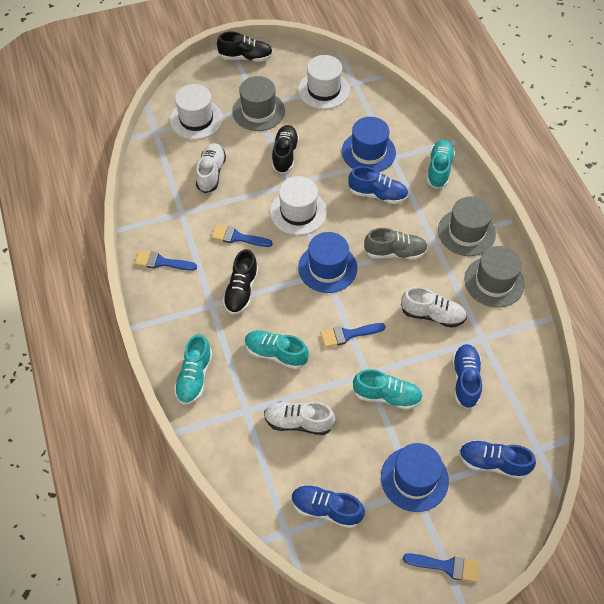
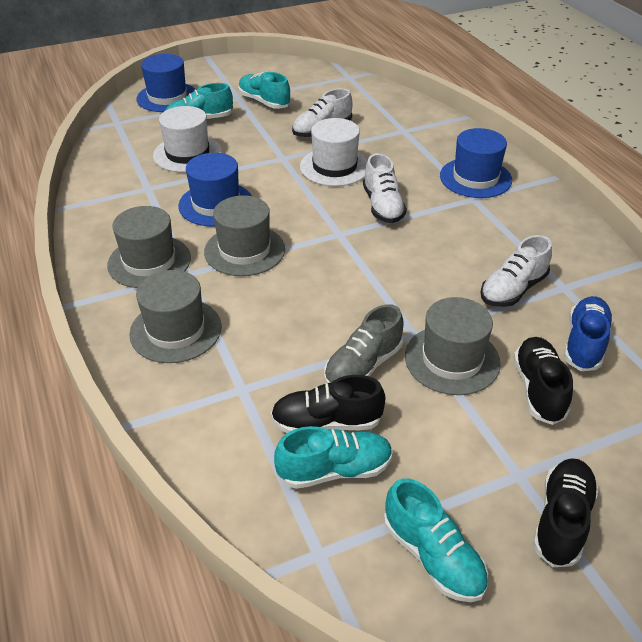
blue brush: 4 -> 0
blue shoe: 4 -> 1
grey hat: 3 -> 4
white hat: 3 -> 2

